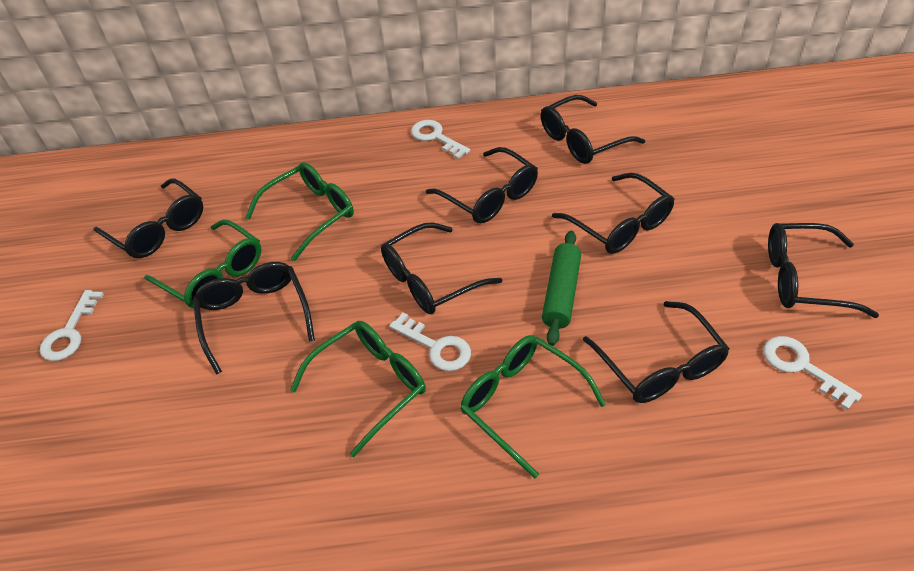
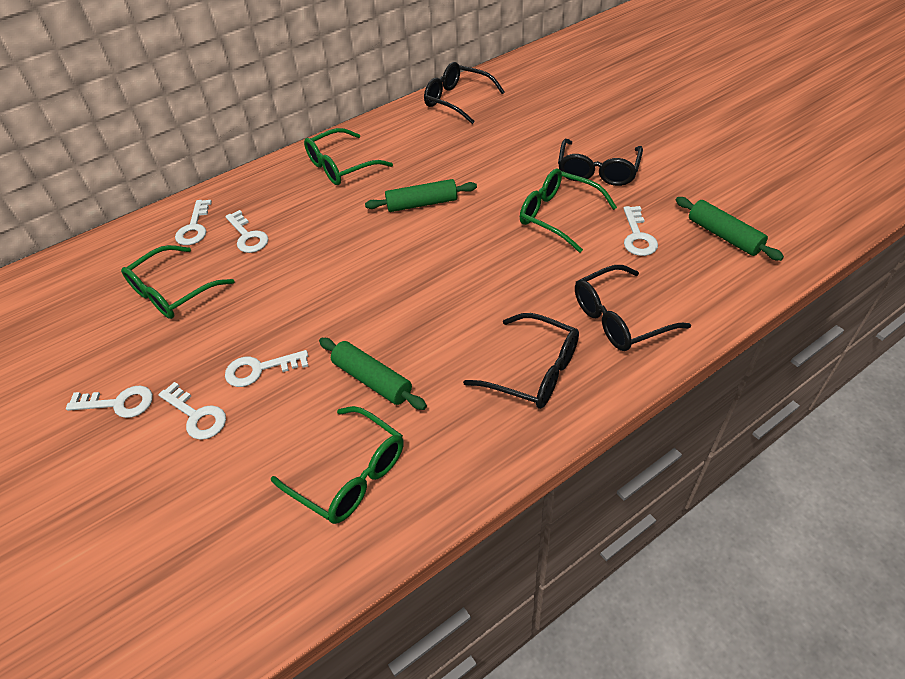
black glasses: 8 -> 4
green rolling pin: 1 -> 3
white key: 4 -> 6

